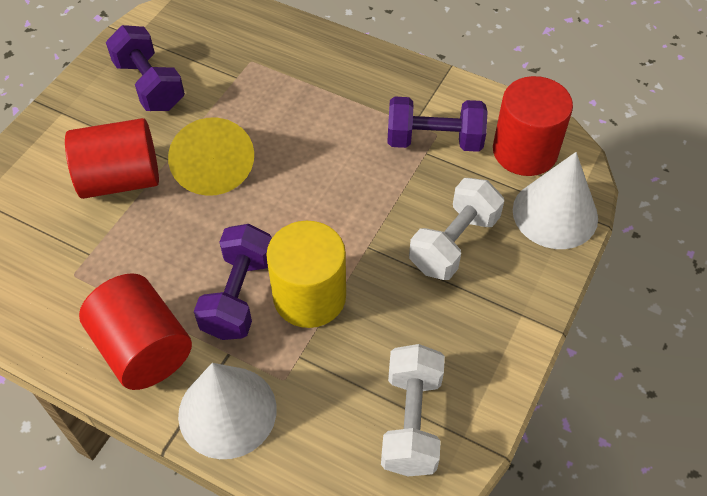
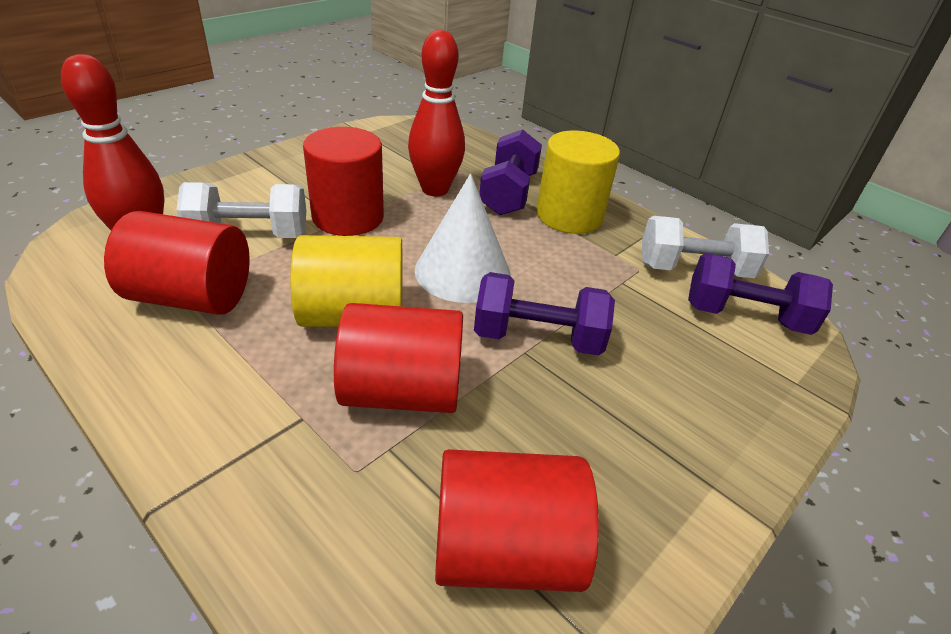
red bowling pin: 0 -> 2
red cylinder: 3 -> 4
white cone: 2 -> 1
yellow cone: 1 -> 0
yellow cylinder: 1 -> 2

